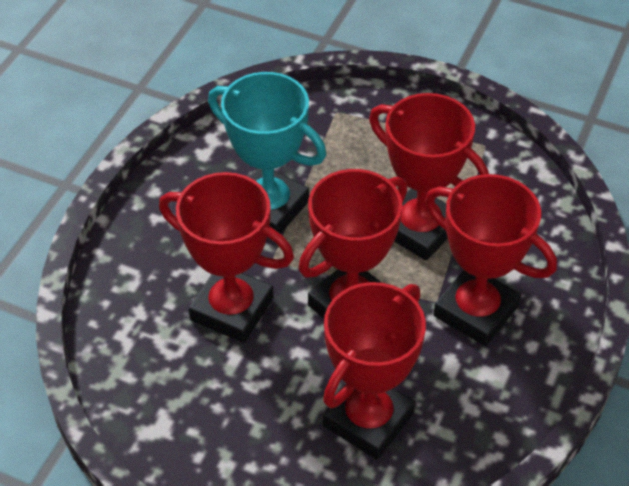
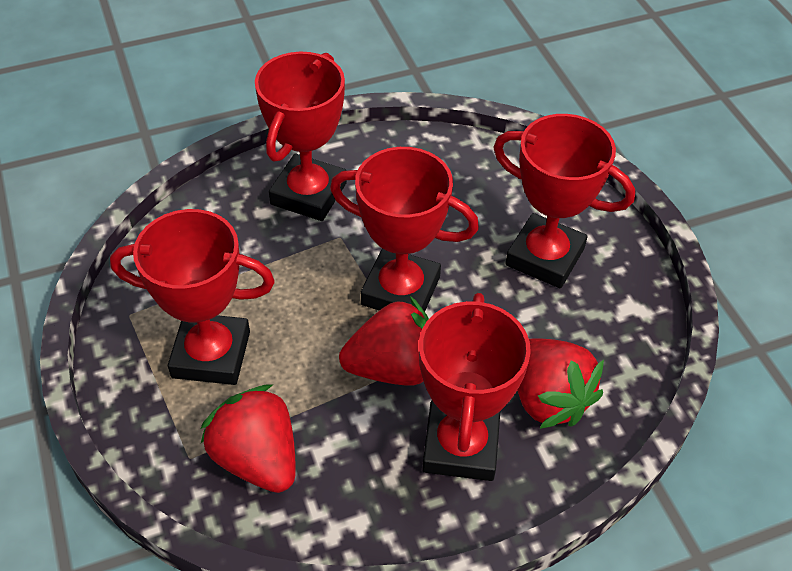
red strawberry: 0 -> 3
turquoise trophy: 1 -> 0

